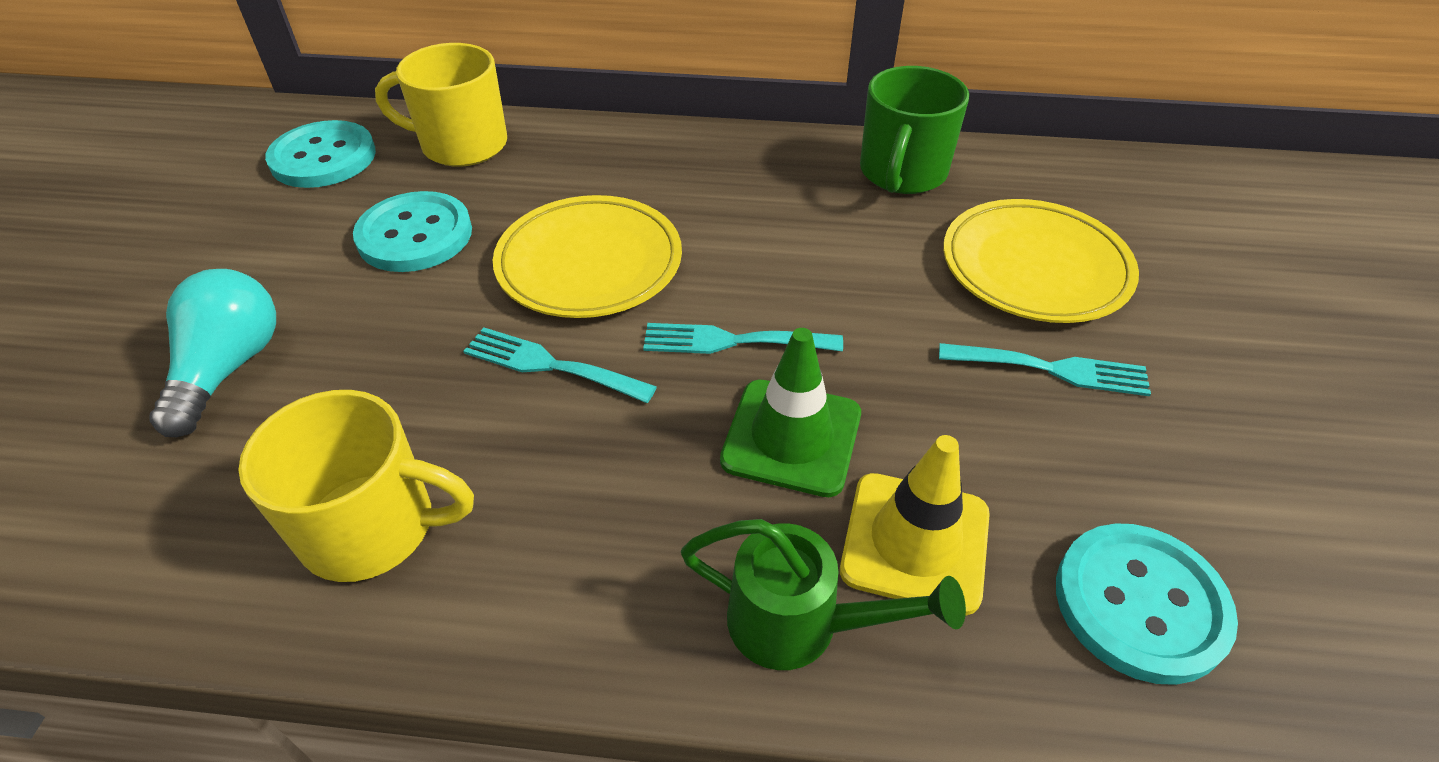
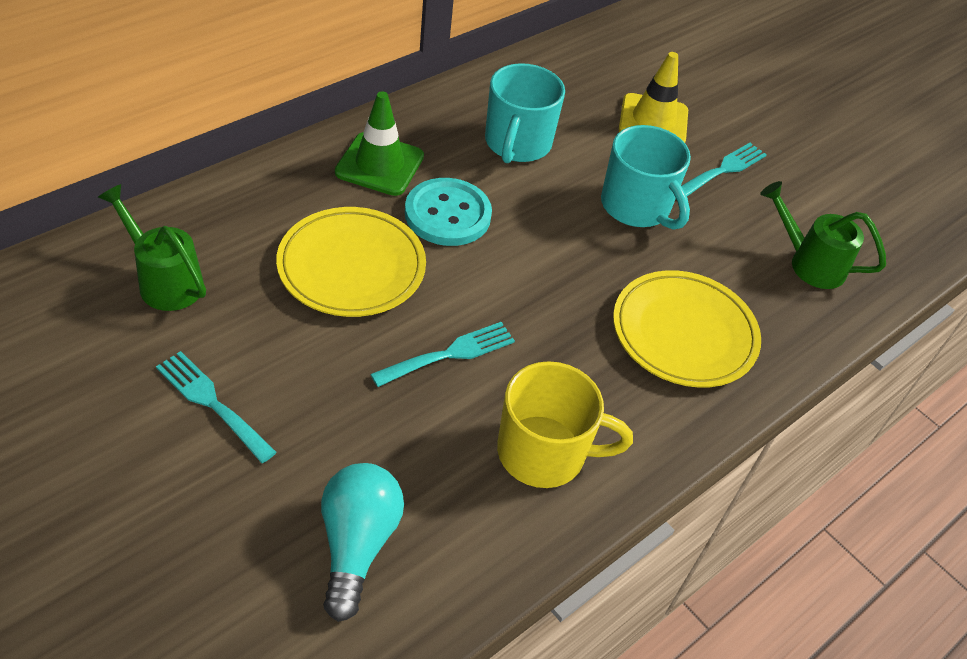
green mug: 1 -> 0
green watering can: 1 -> 2
turquoise button: 3 -> 1
turquoise mug: 0 -> 2
yellow mug: 2 -> 1

